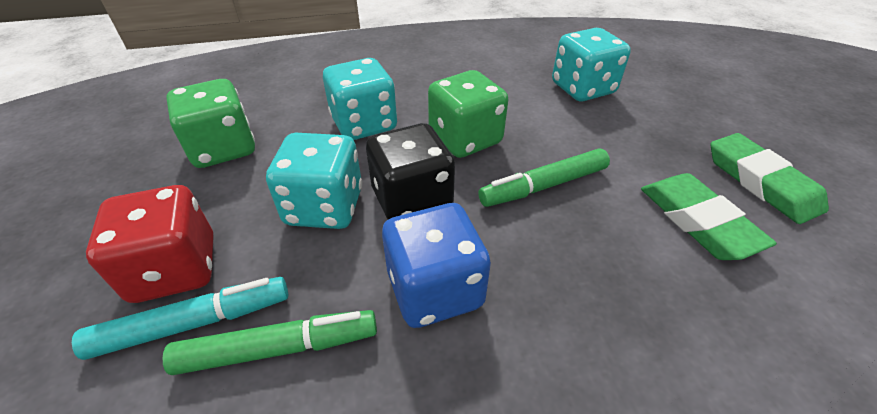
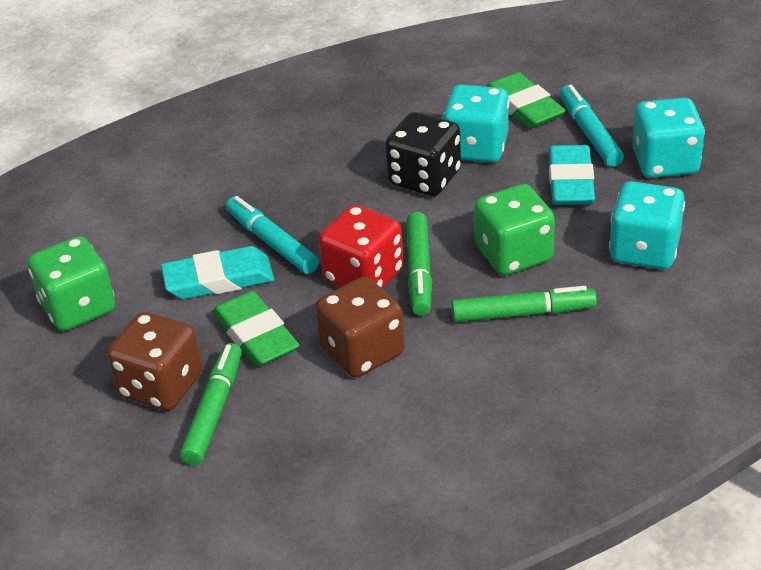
blue dice: 1 -> 0
brown dice: 0 -> 2
green marker: 2 -> 3
turquoise eraser: 0 -> 2
turquoise marker: 1 -> 2

